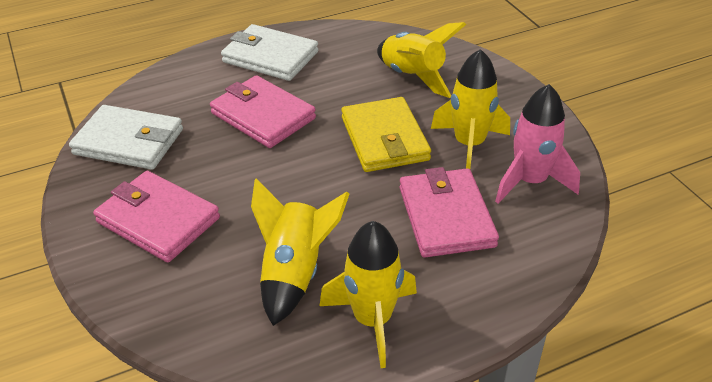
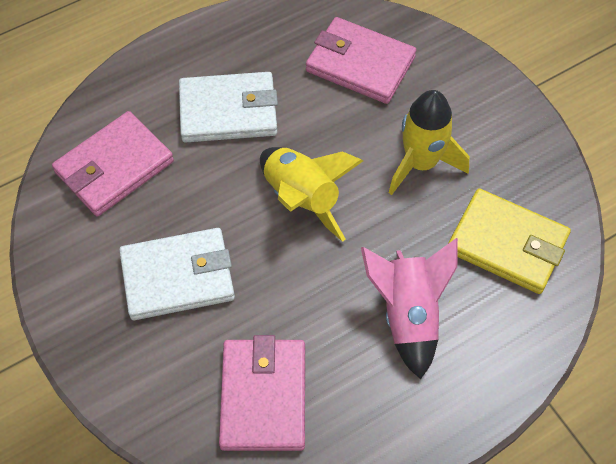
yellow rocket: 4 -> 2

